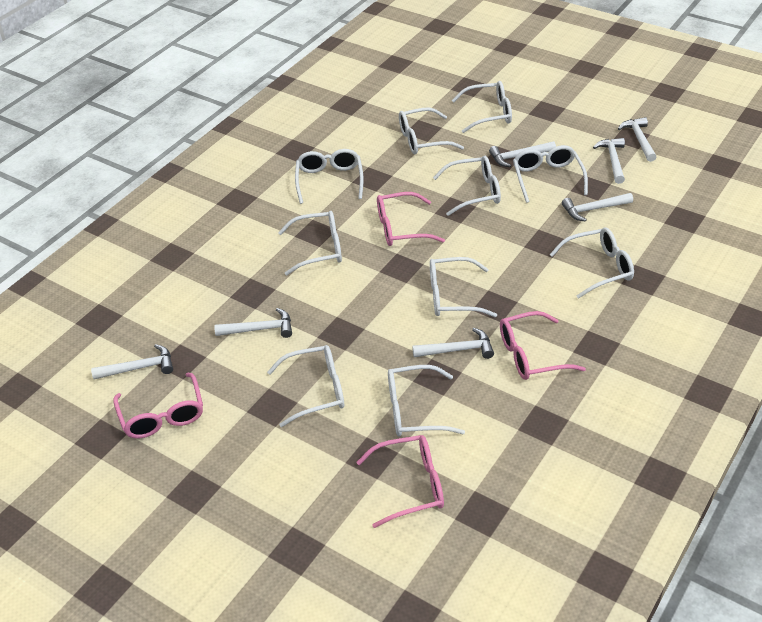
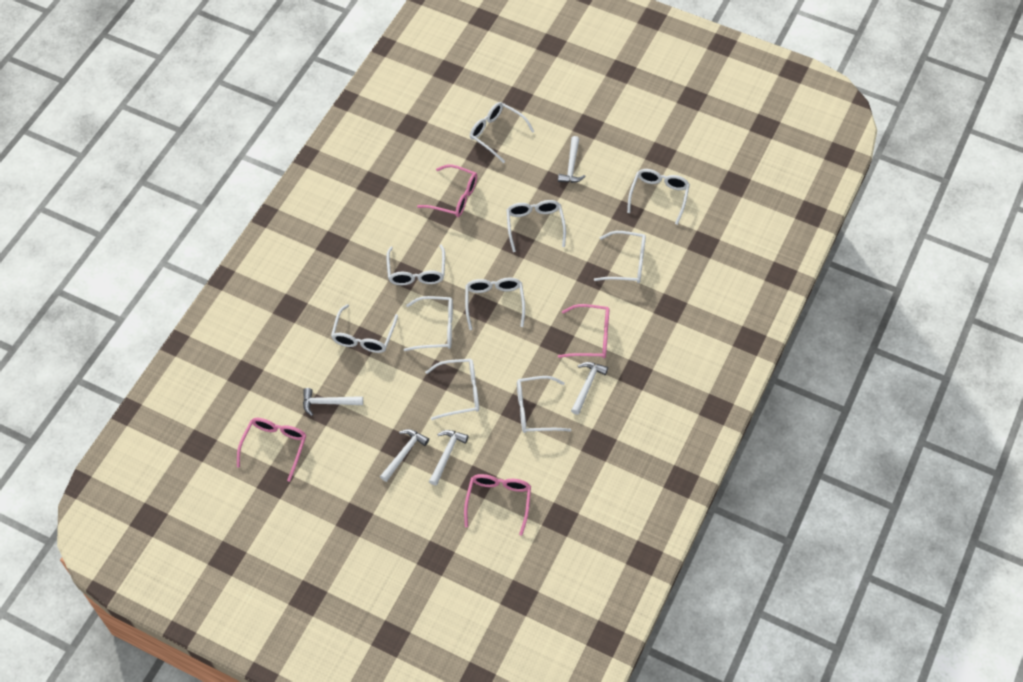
white hammer: 7 -> 5

